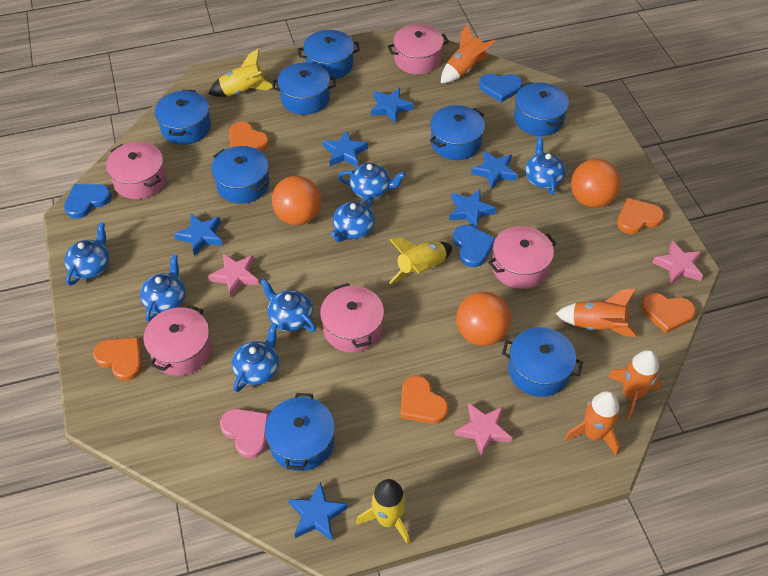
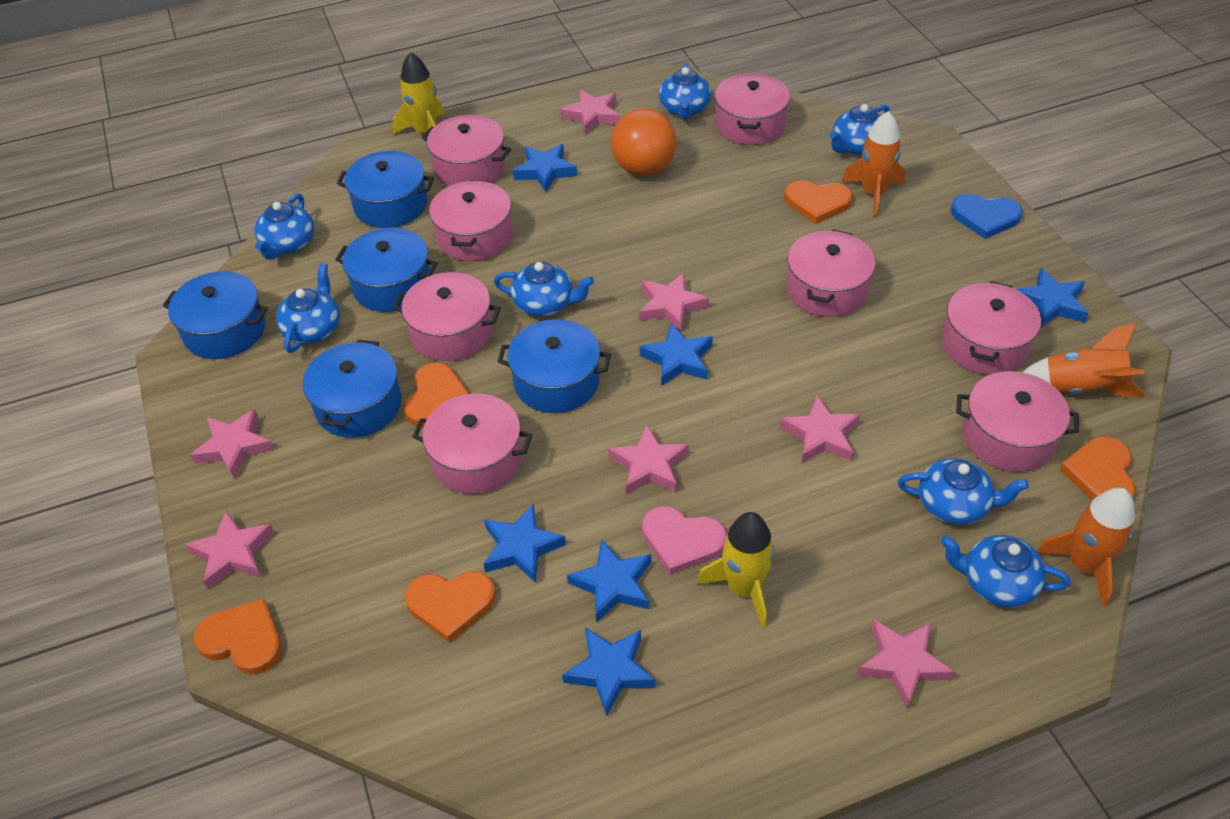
blue heart: 3 -> 1
blue pot: 8 -> 5
orange ball: 3 -> 1
orange rocket: 4 -> 3
pink pot: 5 -> 8
pink star: 3 -> 7
yellow rocket: 3 -> 2

